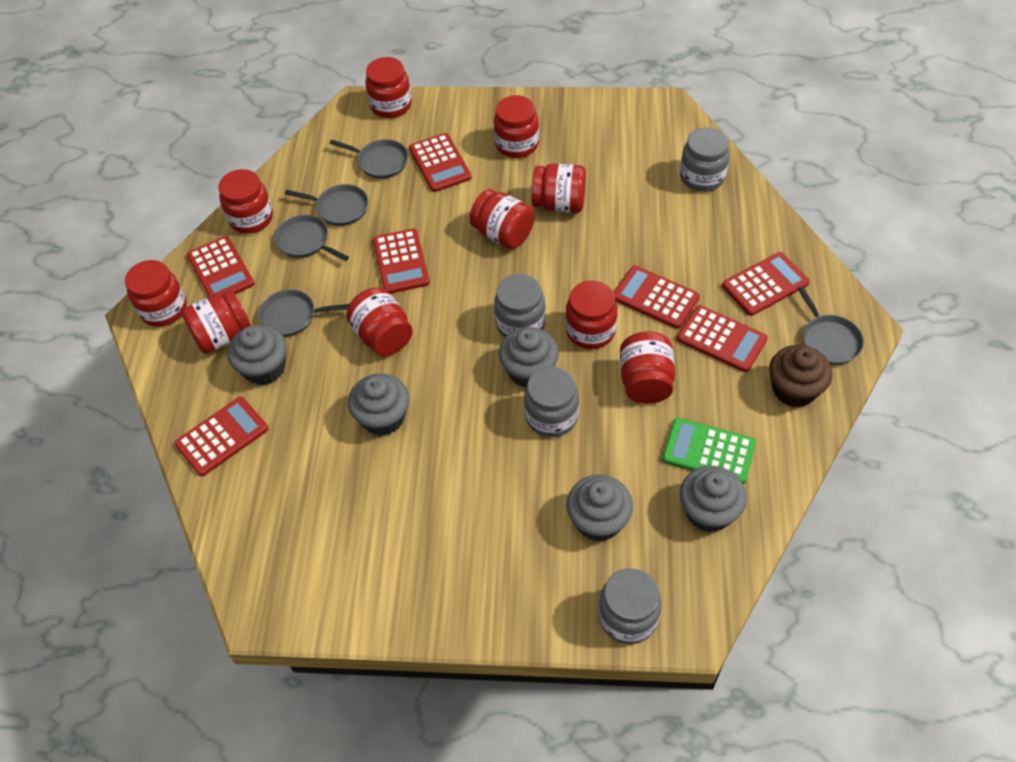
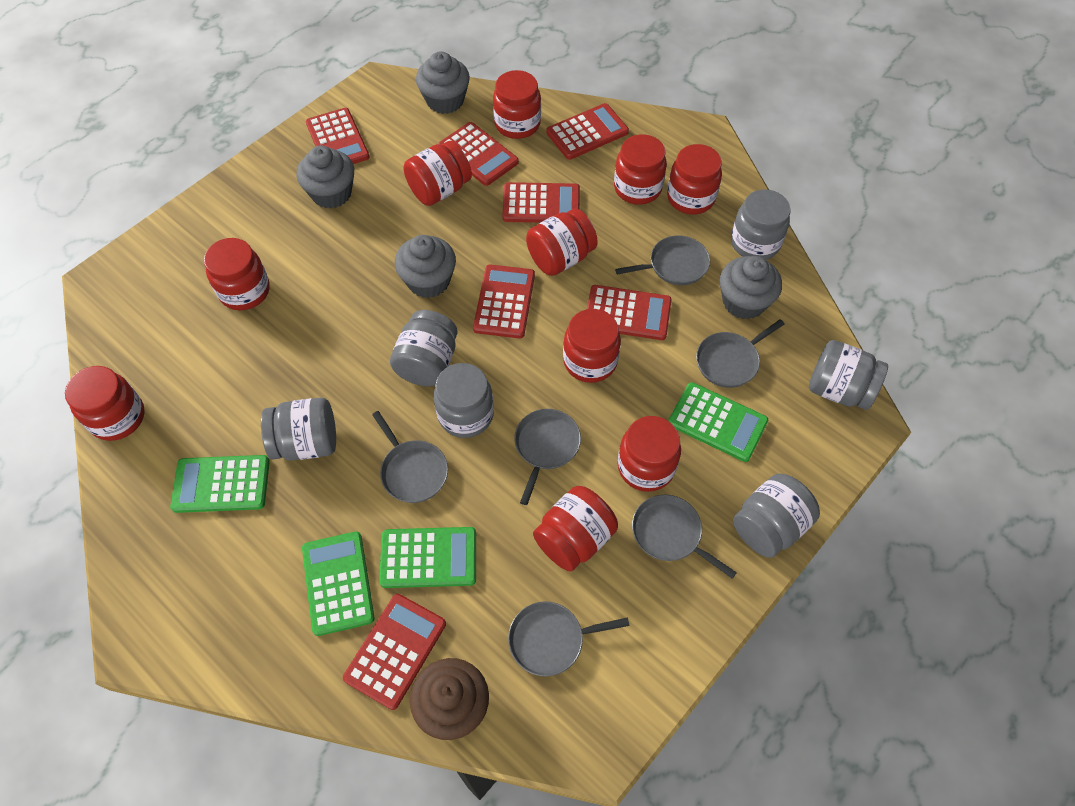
green calculator: 1 -> 4
grey cupcake: 5 -> 4
grey jar: 4 -> 6
grey pan: 5 -> 6

